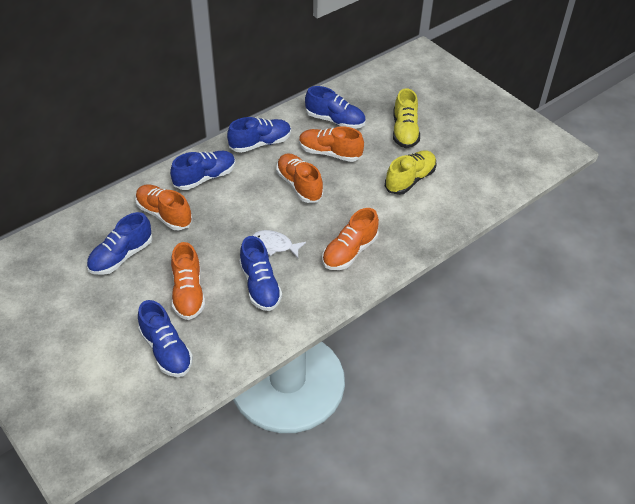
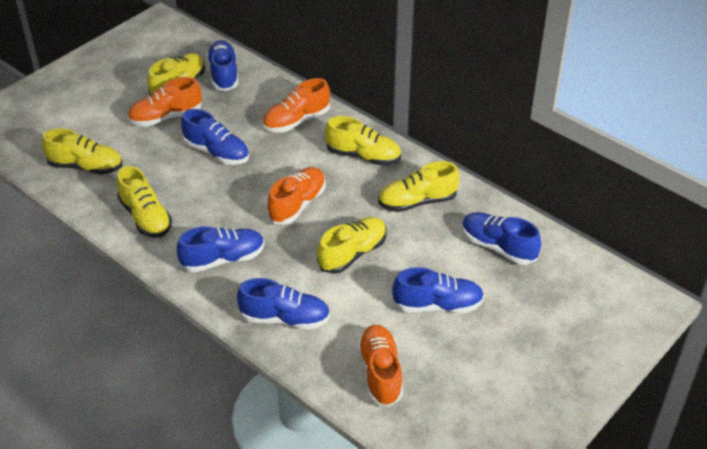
orange shoe: 5 -> 4
white fish: 1 -> 0
yellow shoe: 2 -> 6

